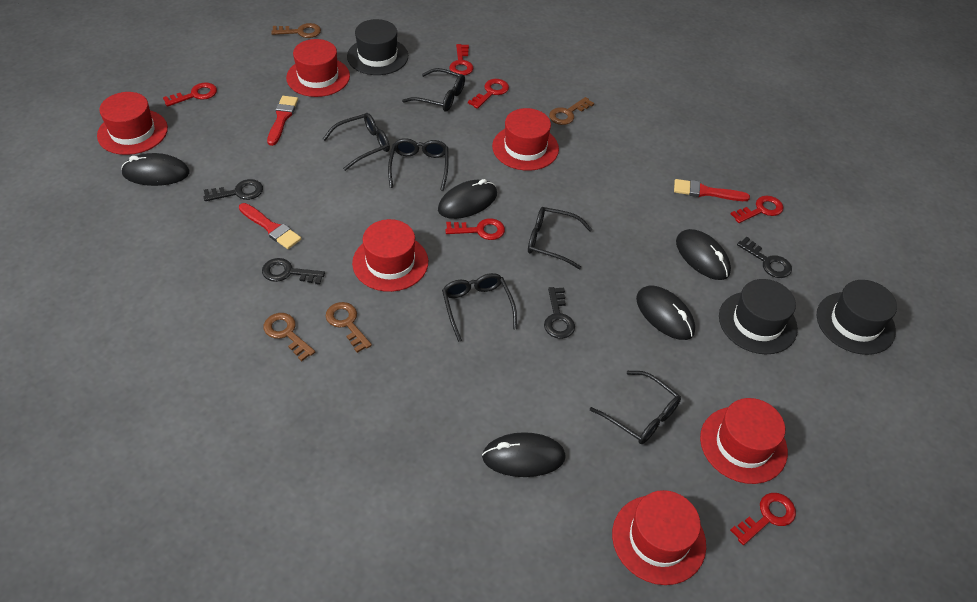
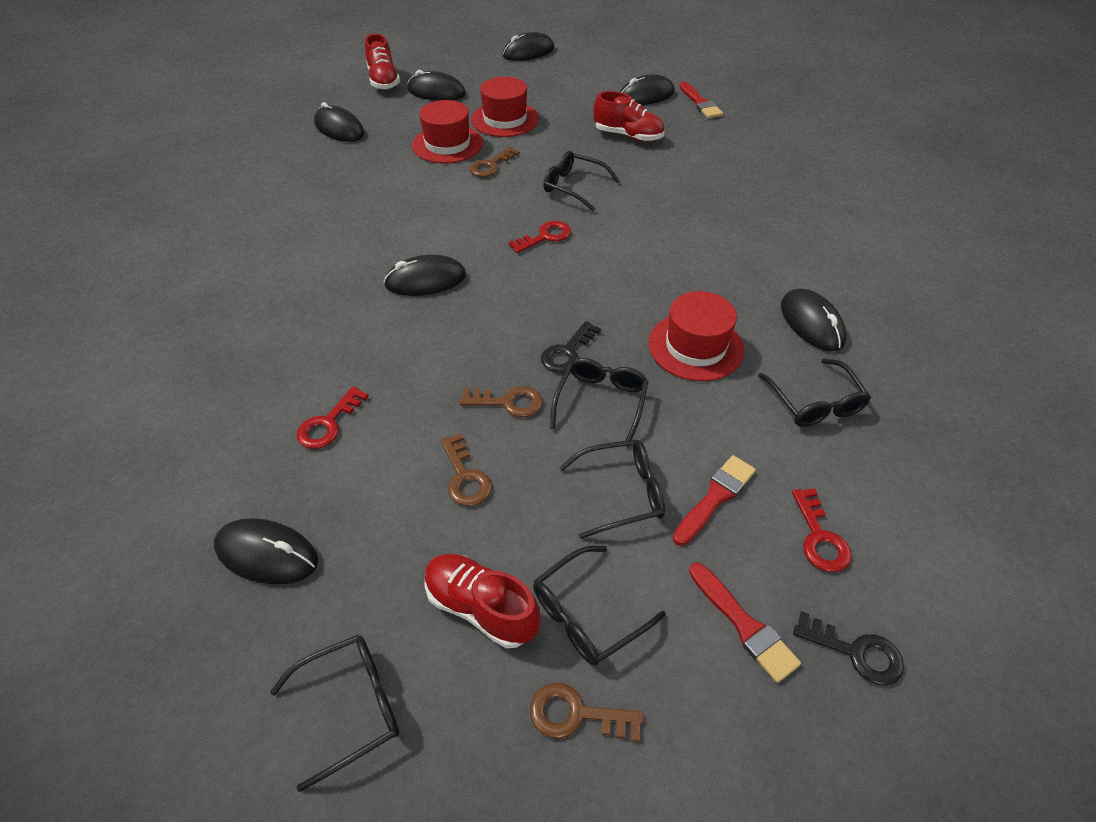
black hat: 3 -> 0
black key: 4 -> 2
black mouse: 5 -> 7
red hat: 6 -> 3
red key: 6 -> 3
red shoe: 0 -> 3

